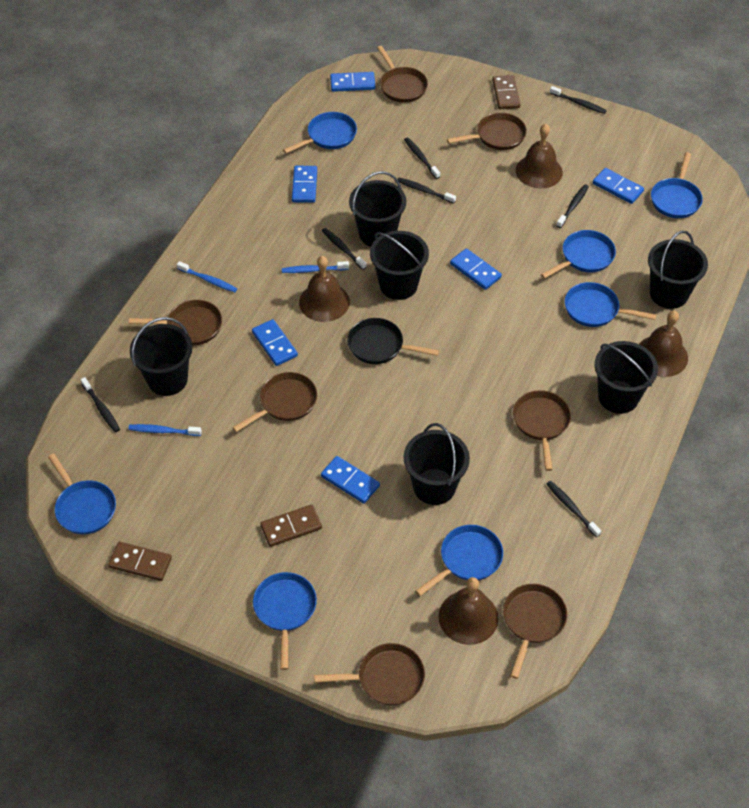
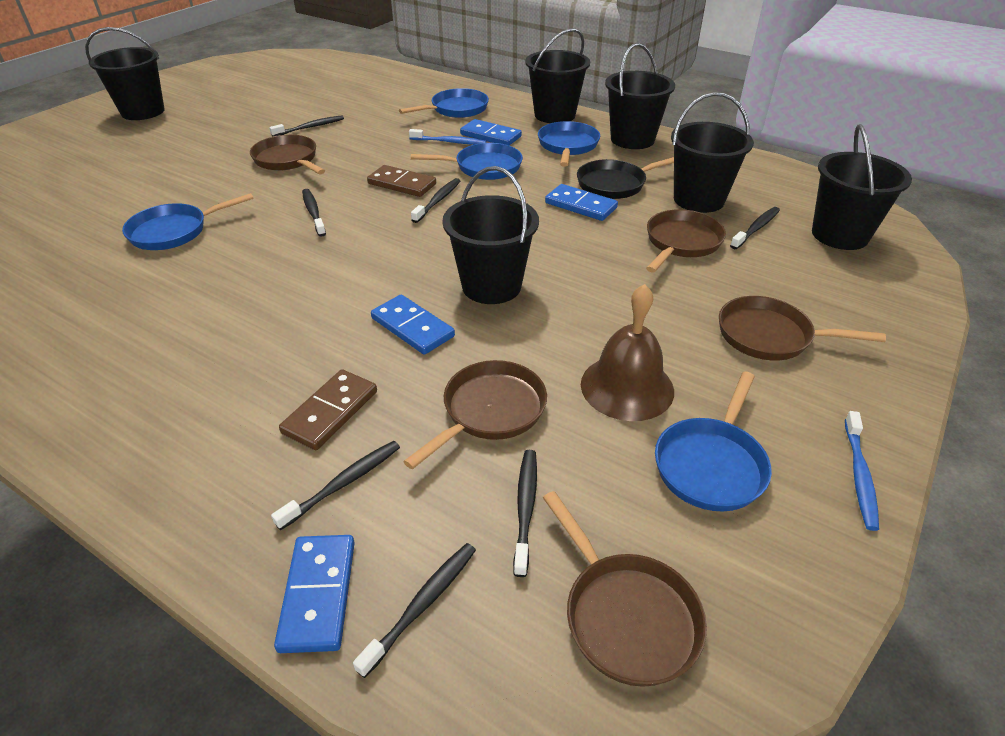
blue domino: 6 -> 4
blue pan: 7 -> 5
blue toothbrush: 3 -> 2
brown bell: 4 -> 1
brown domino: 3 -> 2
brown pan: 7 -> 5

